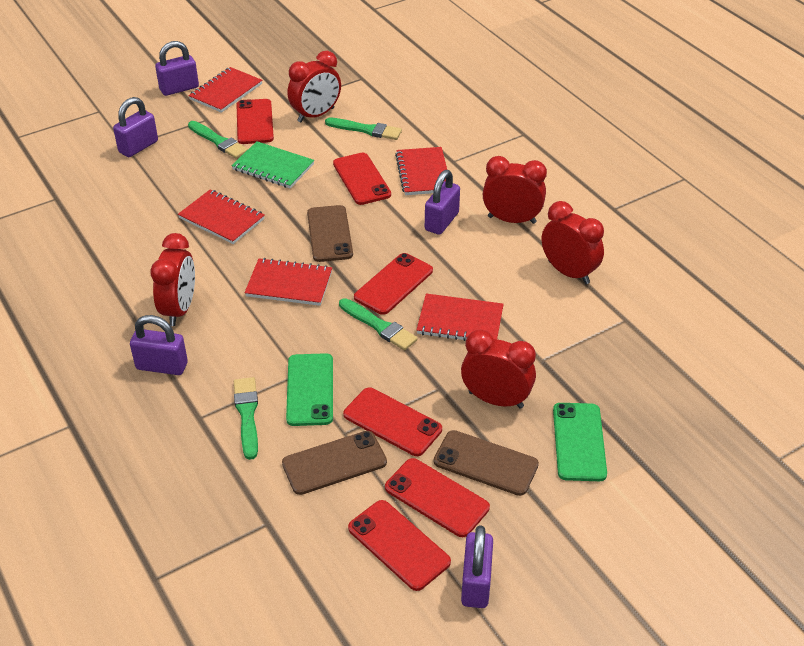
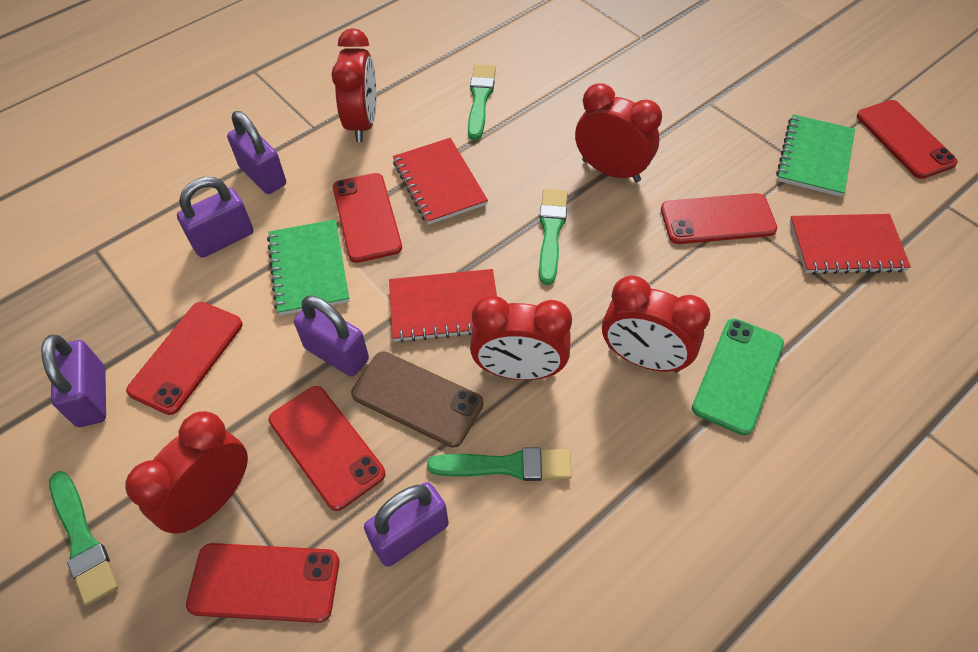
brown phone: 3 -> 1
green notebook: 1 -> 2
green phone: 2 -> 1
red notebook: 5 -> 3

